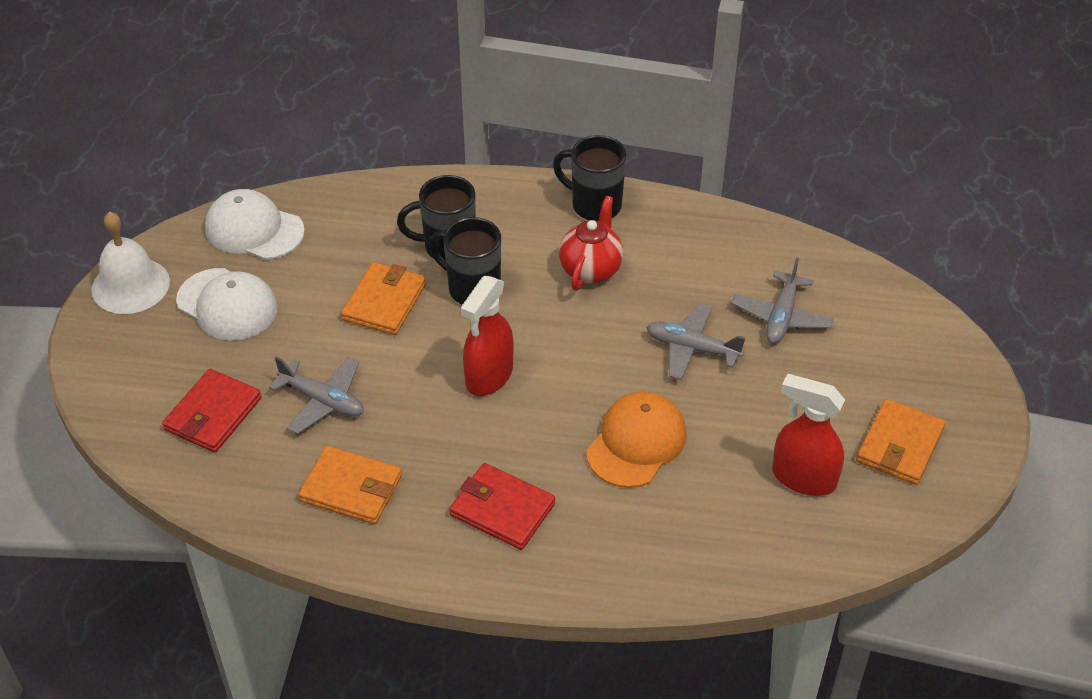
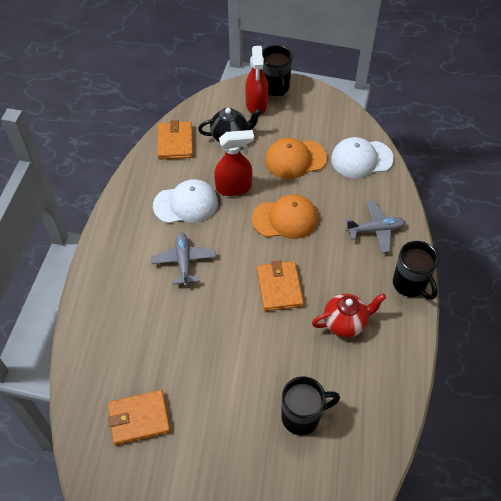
black teapot: 0 -> 1
grey plane: 3 -> 2
orange cap: 1 -> 2
red wallet: 2 -> 0
white bell: 1 -> 0

